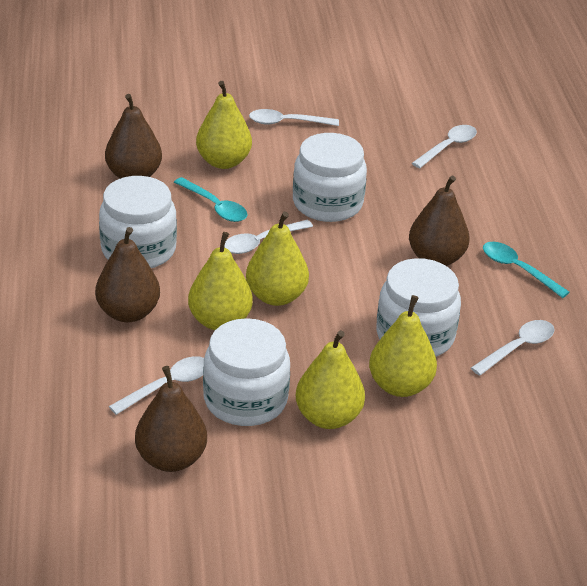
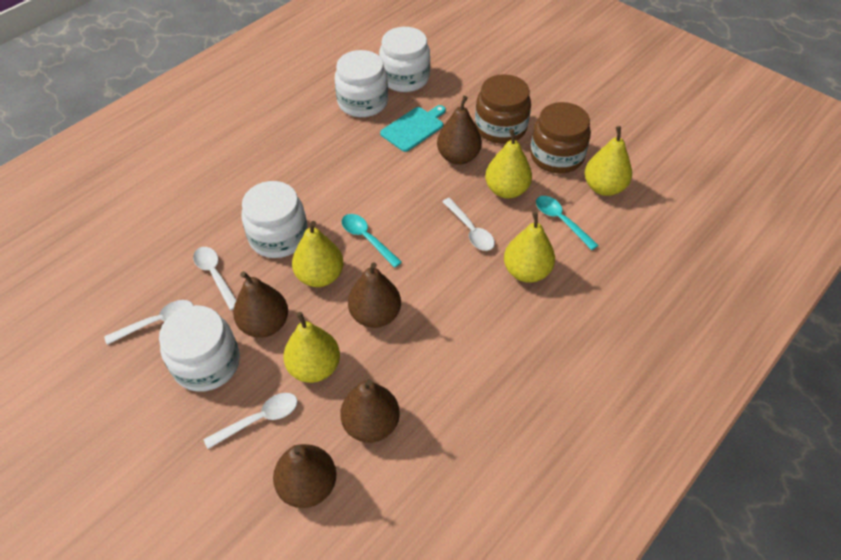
brown jar: 0 -> 2
brown pear: 4 -> 5
turquoise cutting board: 0 -> 1
white spoon: 5 -> 4

